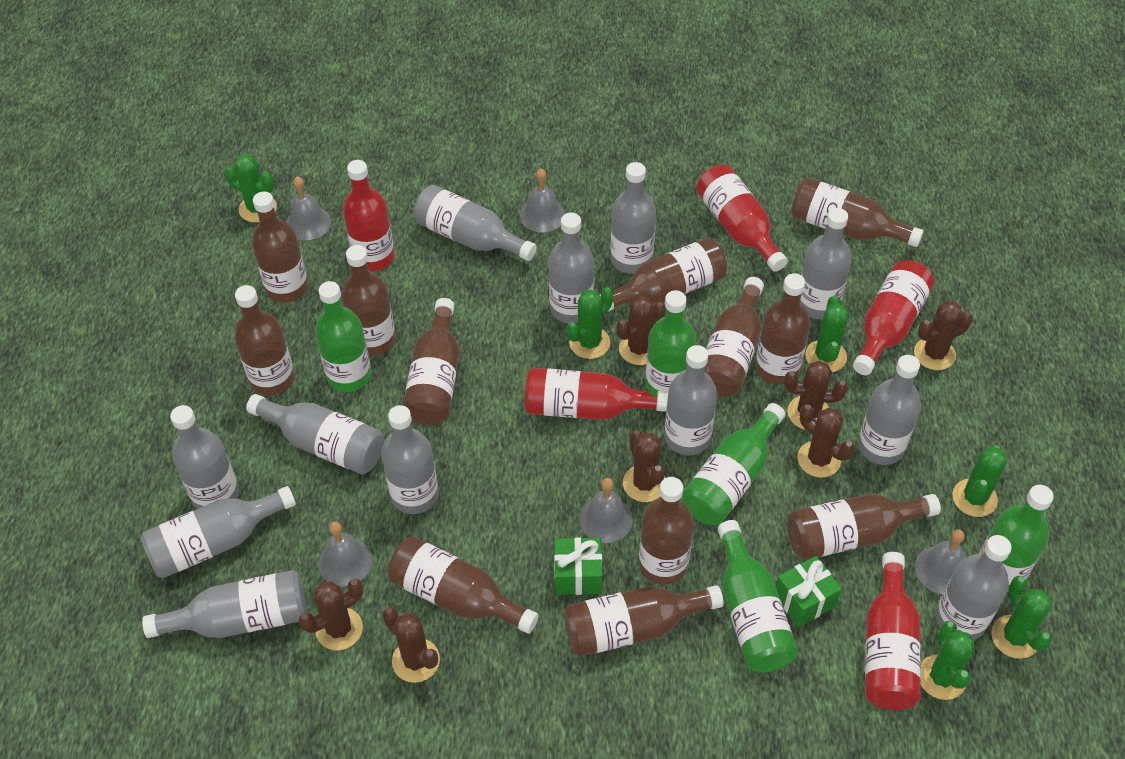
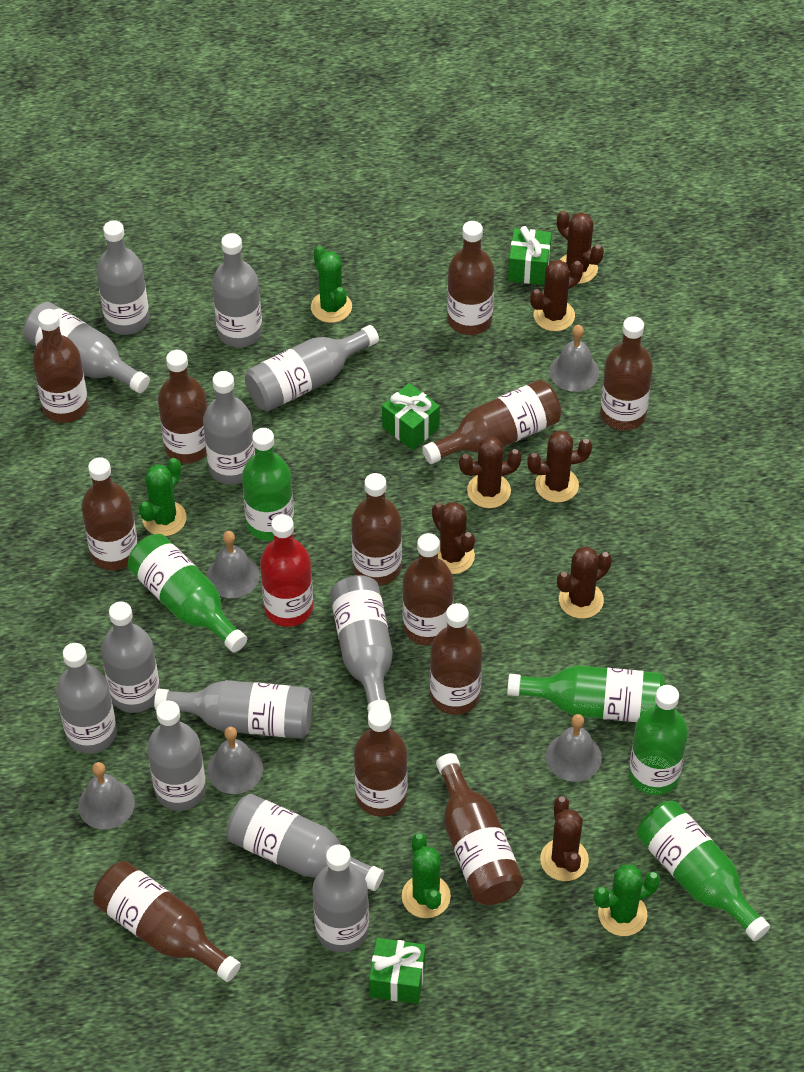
green cactus: 6 -> 4
green gift: 2 -> 3
red bottle: 5 -> 1

